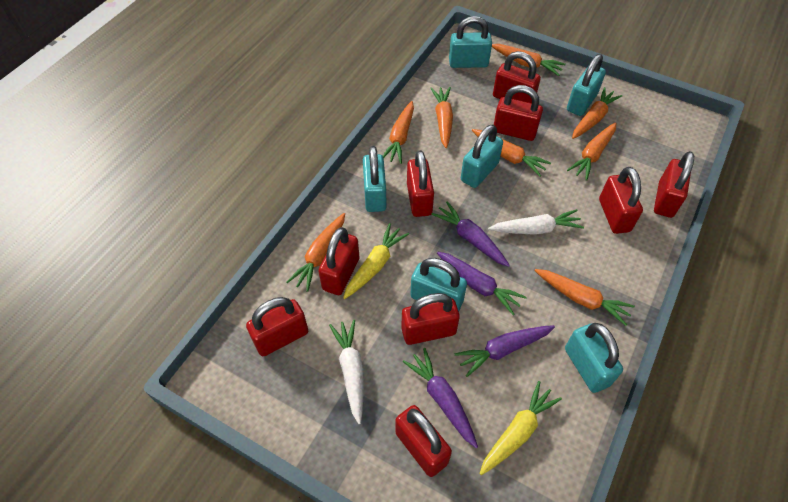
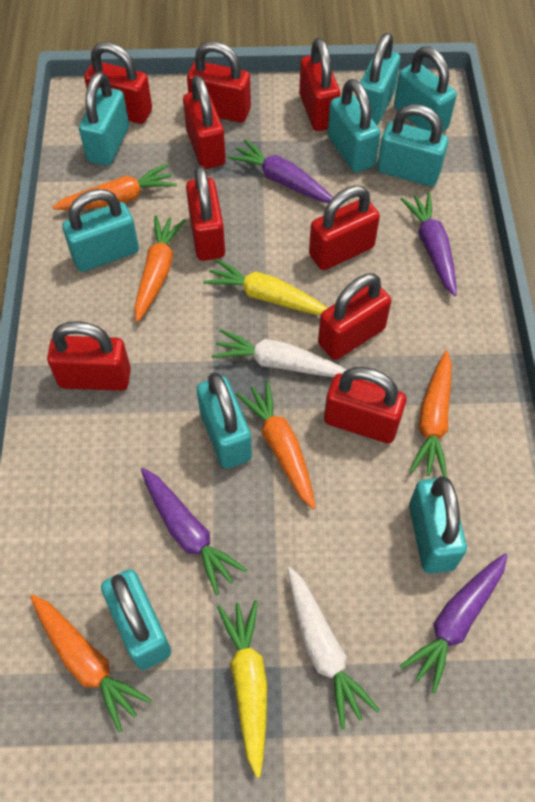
orange carrot: 8 -> 5
turquoise padlock: 6 -> 9

